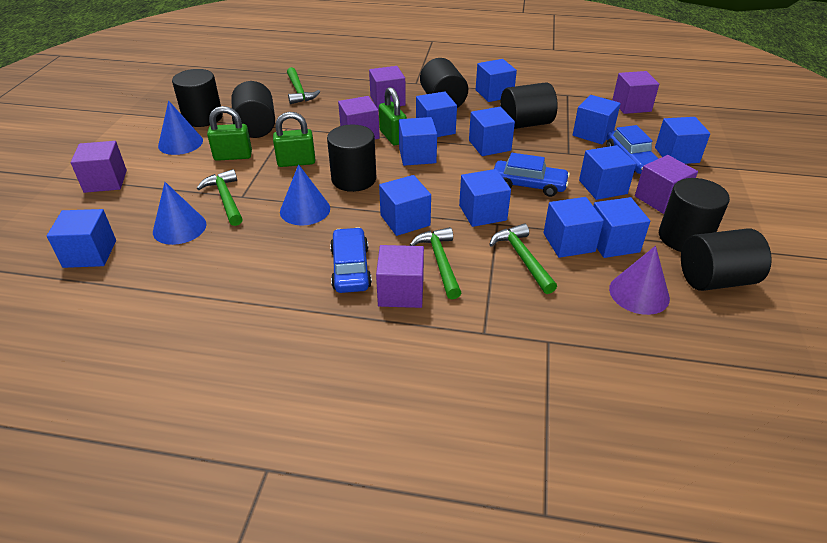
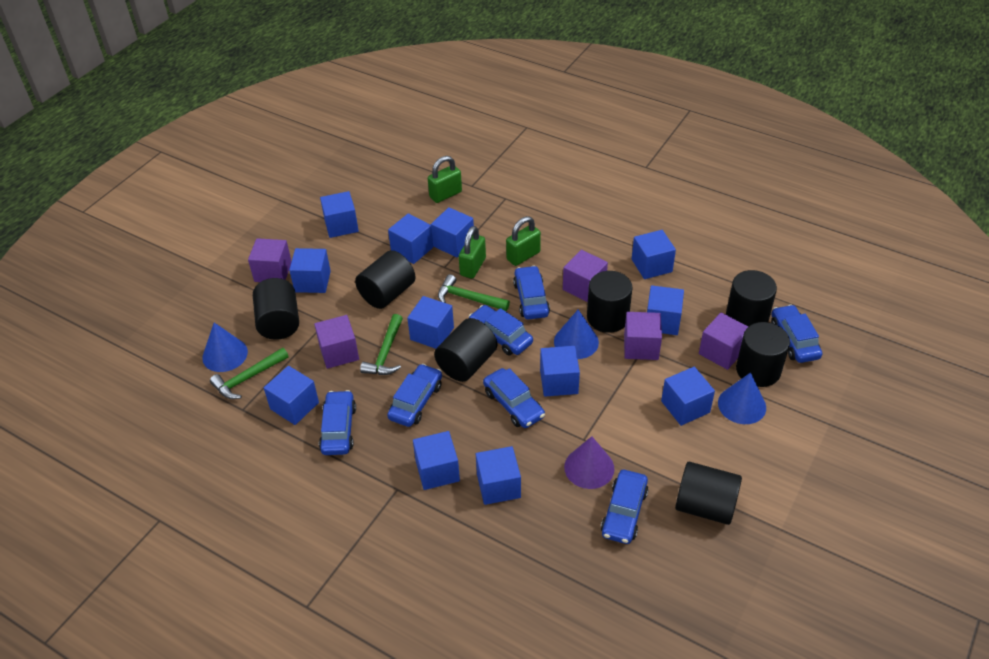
blue car: 3 -> 7
green hammer: 4 -> 3
purple cube: 6 -> 5

